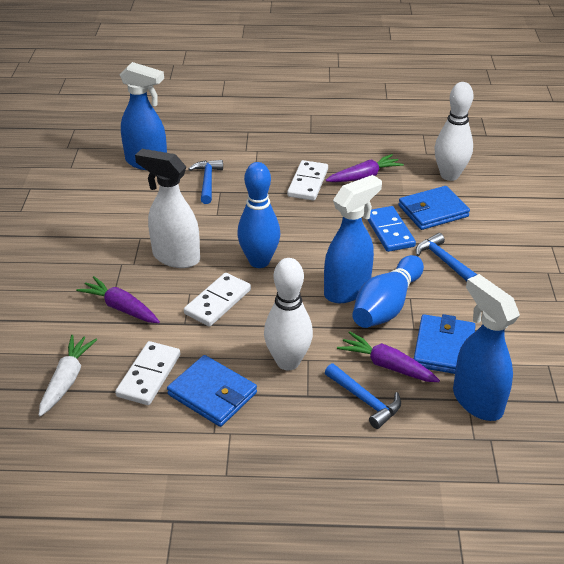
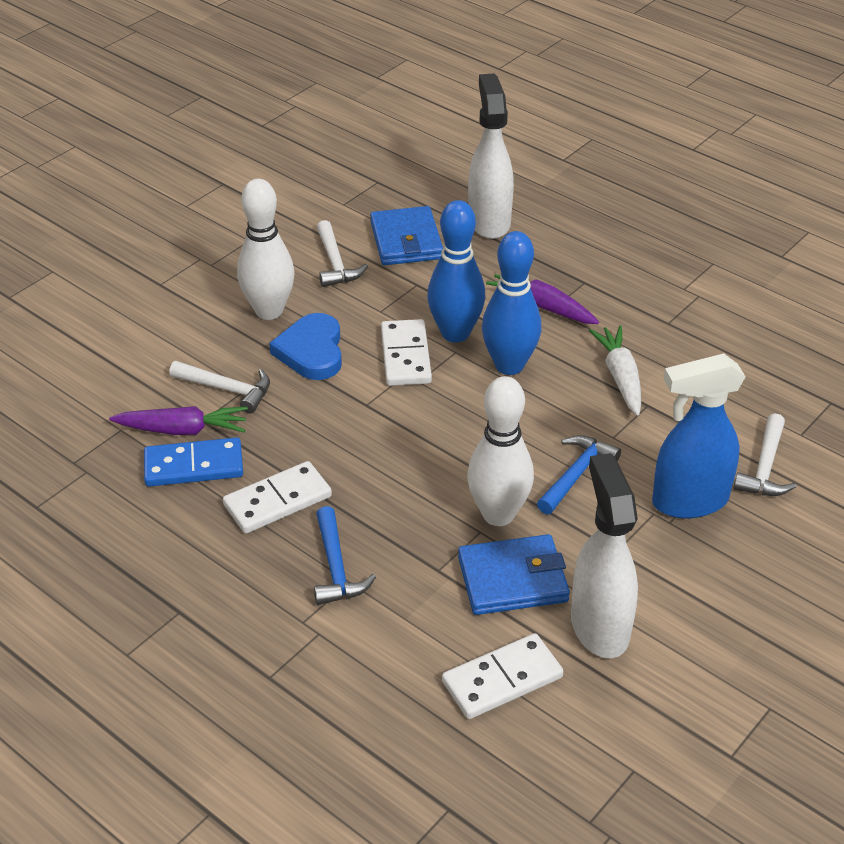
blue hammer: 3 -> 2
blue heart: 0 -> 1
blue spray bottle: 3 -> 1
blue wallet: 3 -> 2
purple carrot: 3 -> 2
white hammer: 0 -> 3
white spray bottle: 1 -> 2

